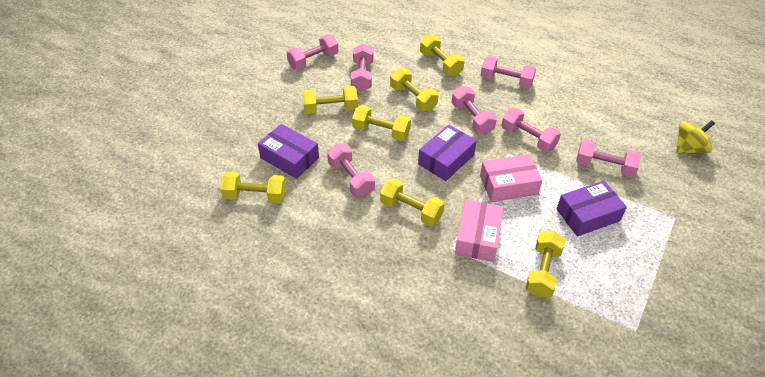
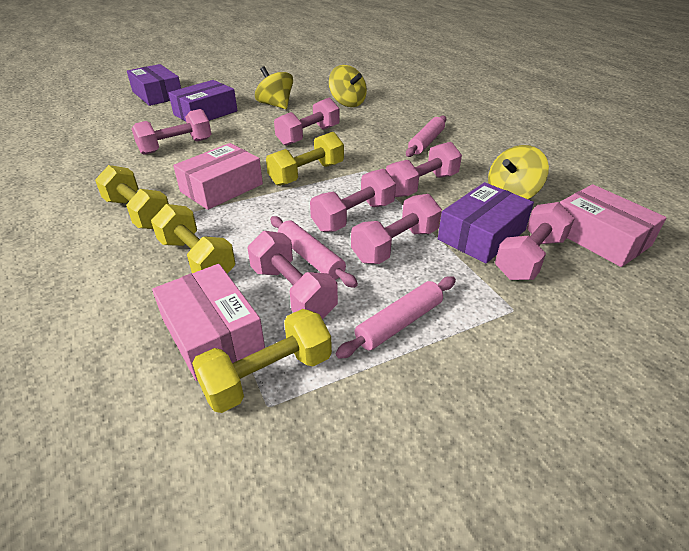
pink box: 2 -> 3
pink rolling pin: 0 -> 3
yellow dumbbell: 7 -> 4
yellow spinning top: 1 -> 3

